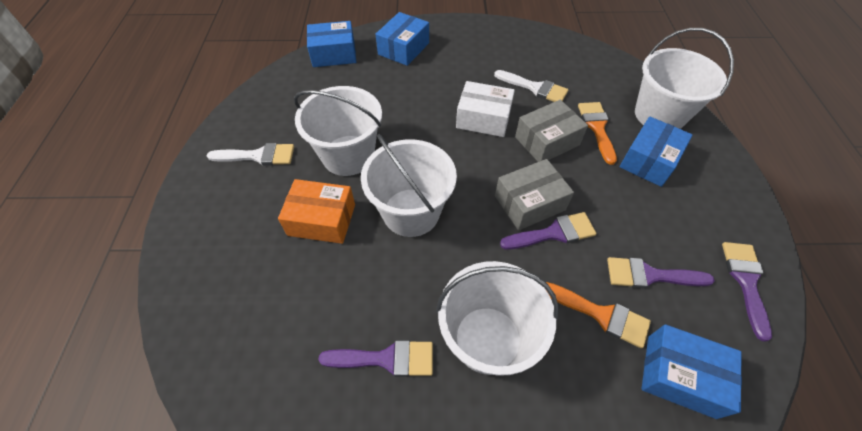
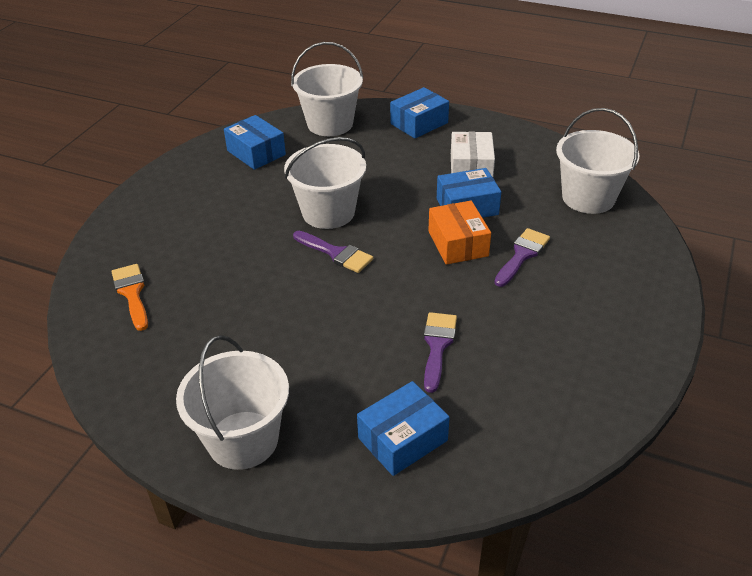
grey box: 2 -> 0
orange brush: 2 -> 1
purple brush: 4 -> 3
white brush: 2 -> 0

